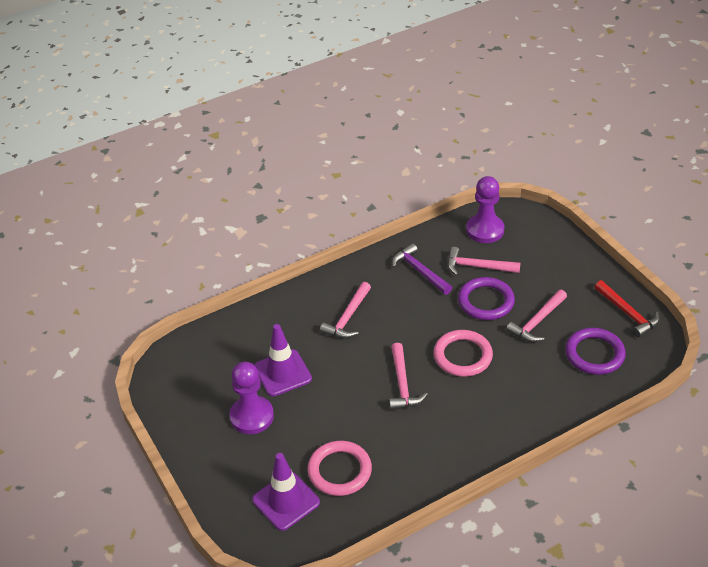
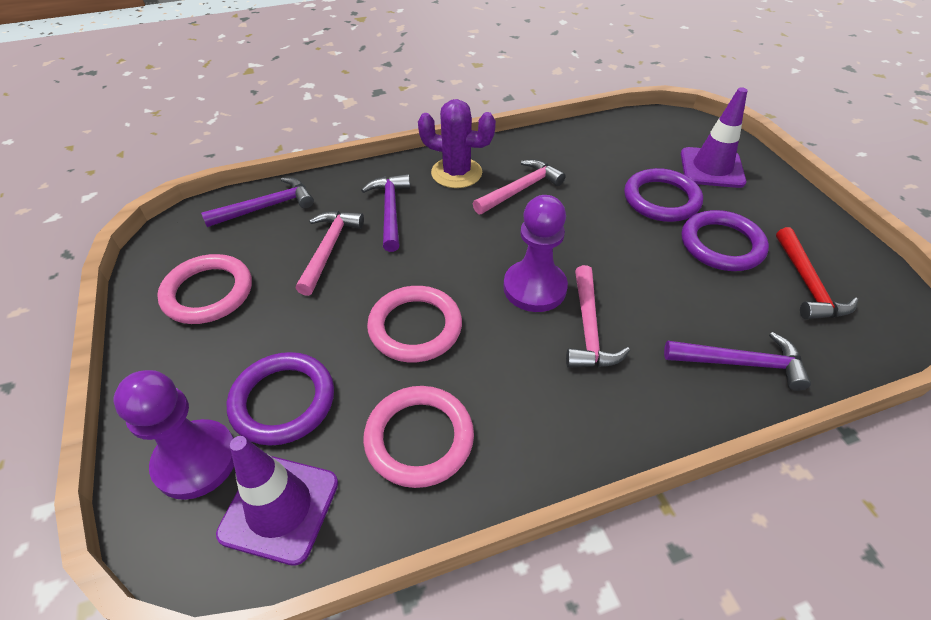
pink hammer: 4 -> 3
pink ring: 2 -> 3
purple cactus: 0 -> 1
purple hammer: 1 -> 3
purple ring: 2 -> 3

